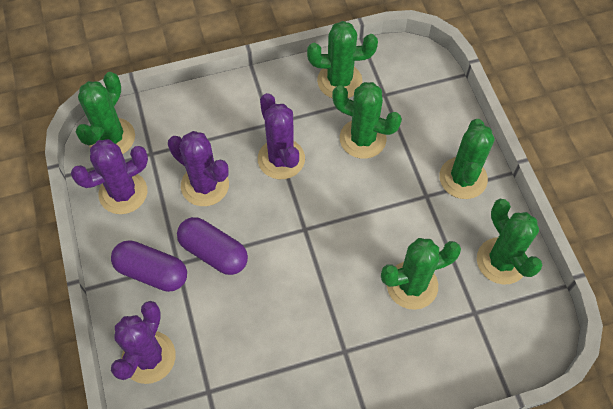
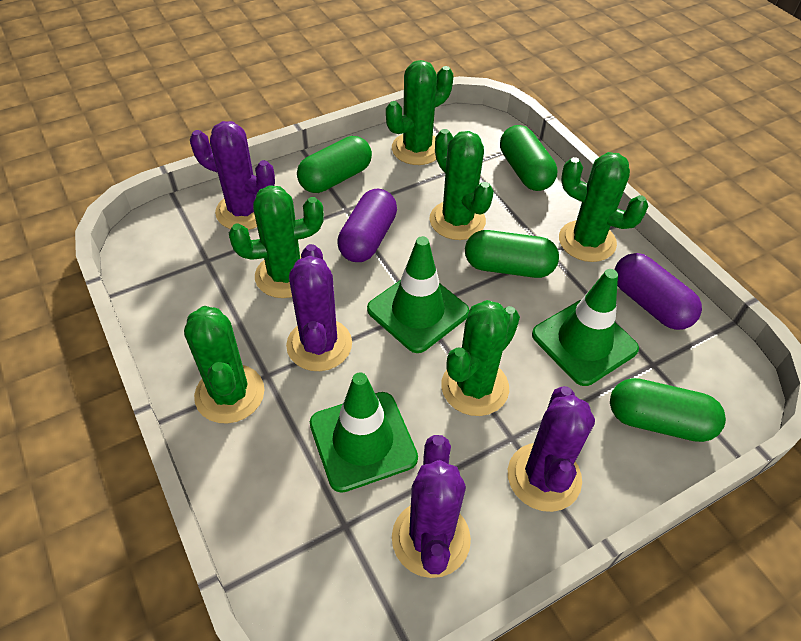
green capsule: 0 -> 4
green traffic cone: 0 -> 3

